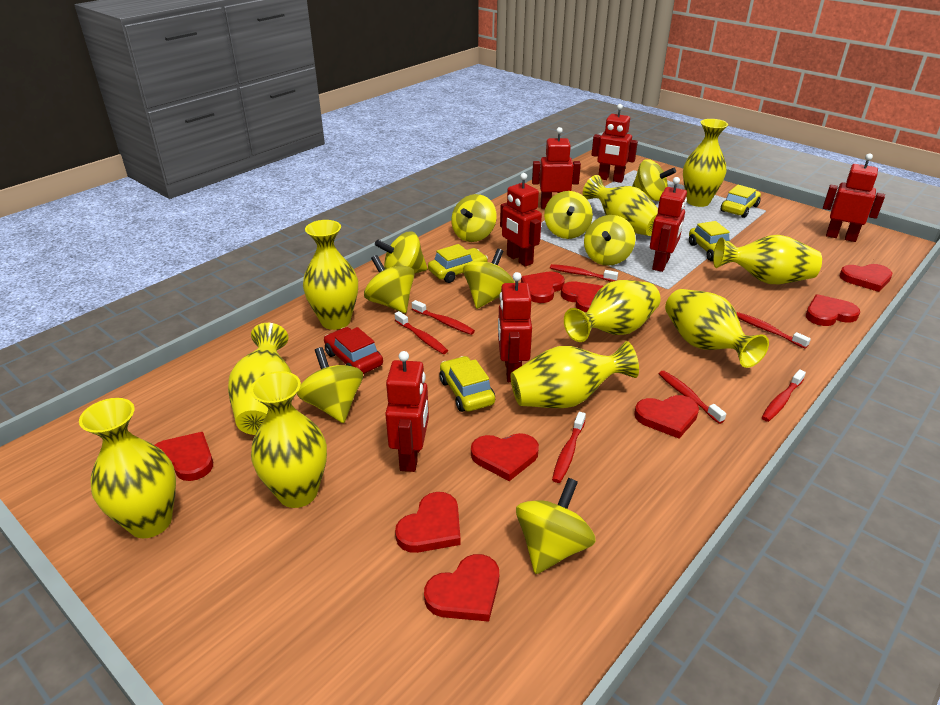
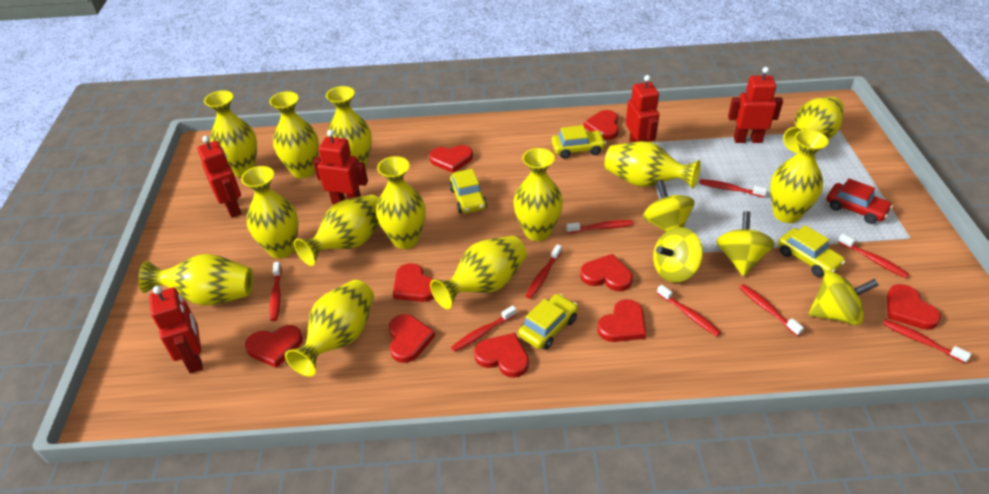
red robot: 7 -> 5
red toothbrush: 7 -> 9
yellow spinning top: 9 -> 4
yellow vase: 10 -> 13

